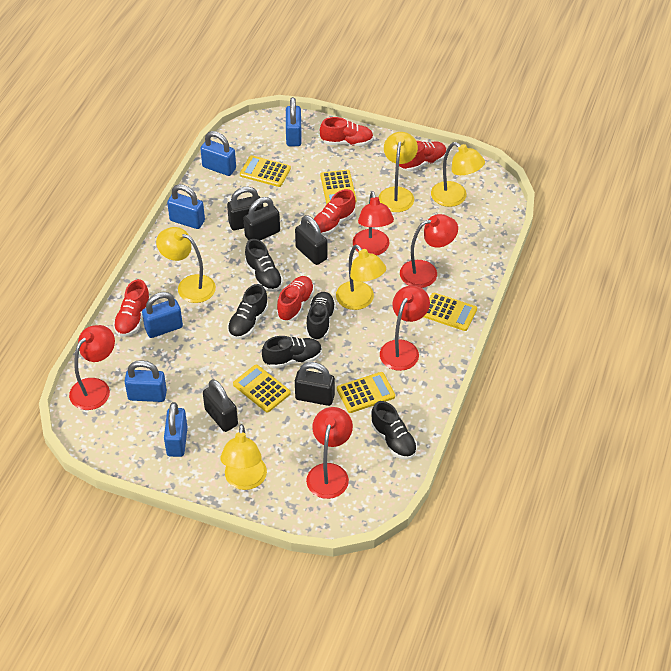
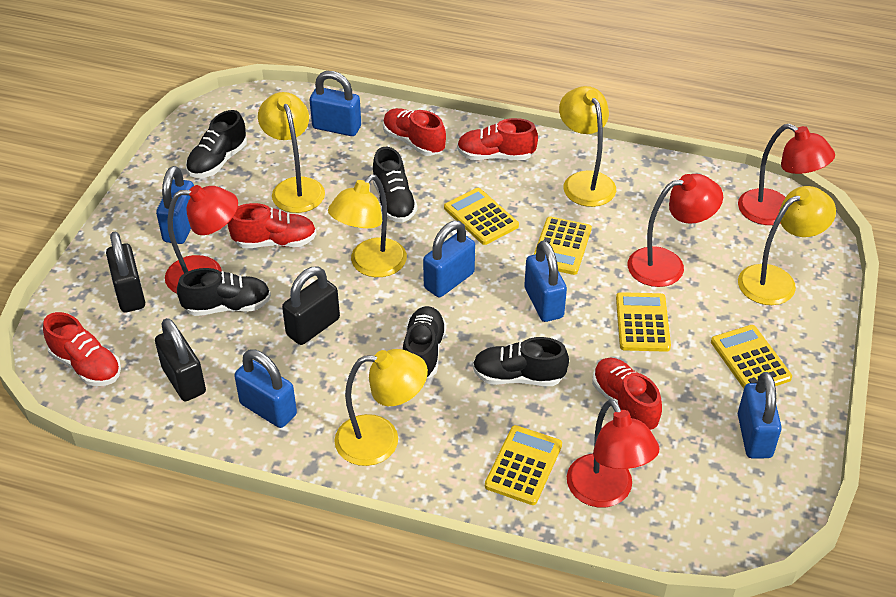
black padlock: 5 -> 3
red lamp: 5 -> 4

